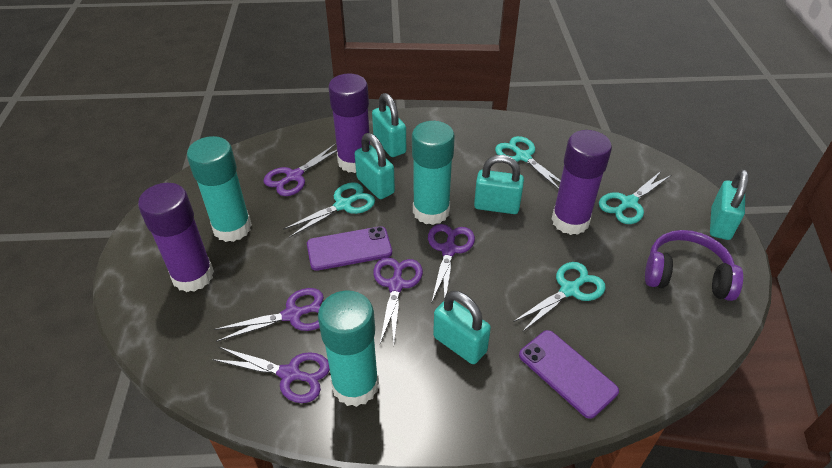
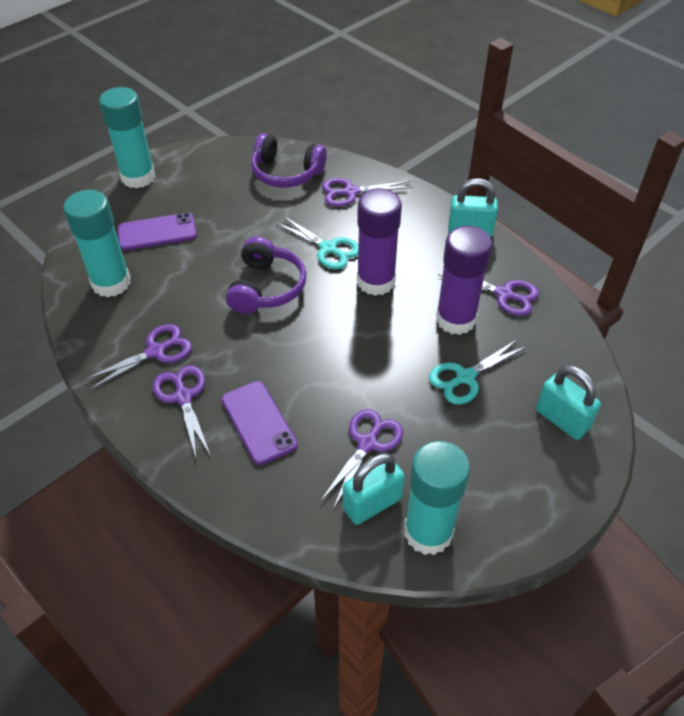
purple glue stick: 3 -> 2
purple headphones: 1 -> 2
turquoise padlock: 5 -> 3
turquoise scissors: 4 -> 2

